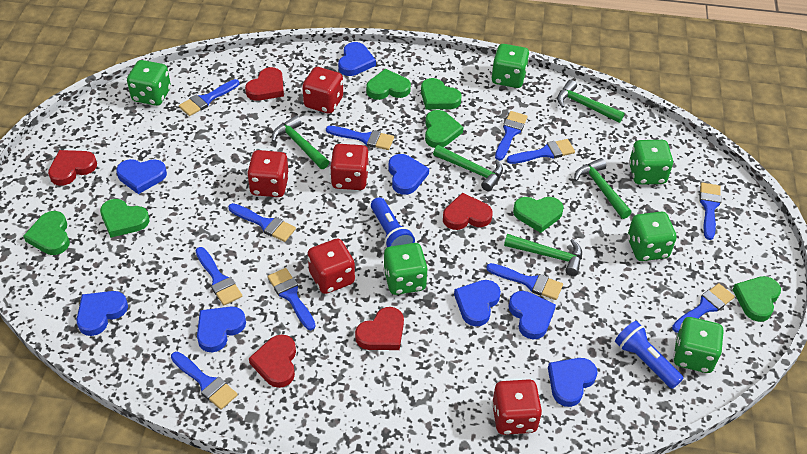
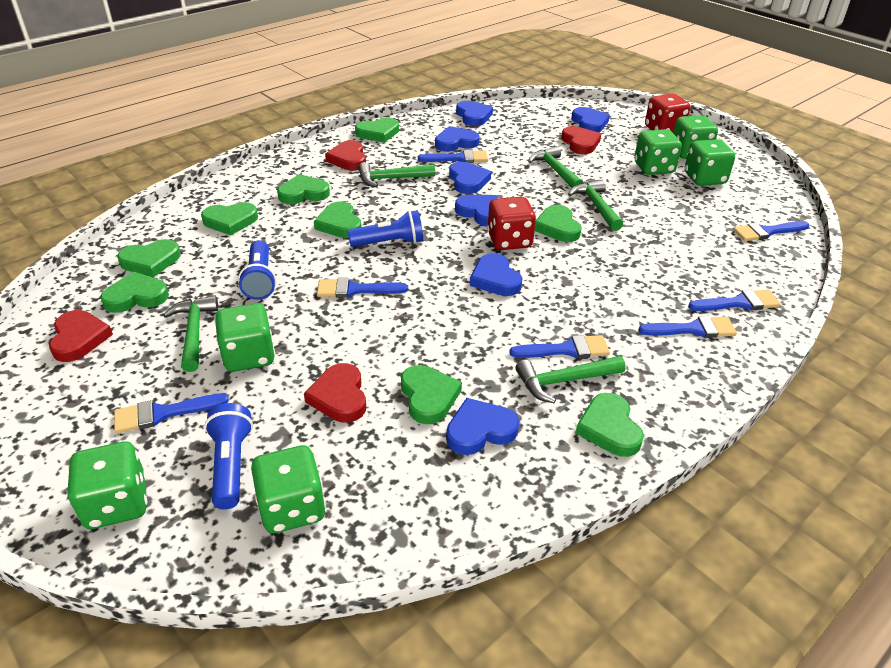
blue brush: 11 -> 7
blue flashlight: 2 -> 3
blue heart: 8 -> 7
green heart: 7 -> 9
red dice: 5 -> 2
red heart: 5 -> 4

